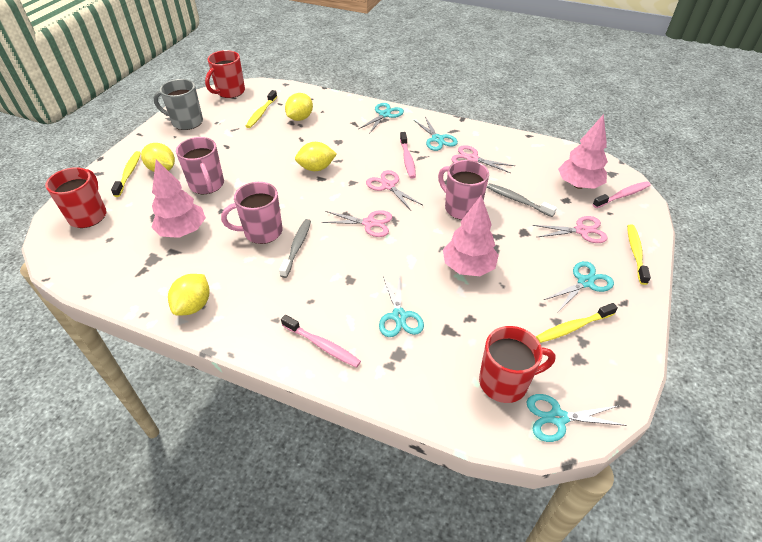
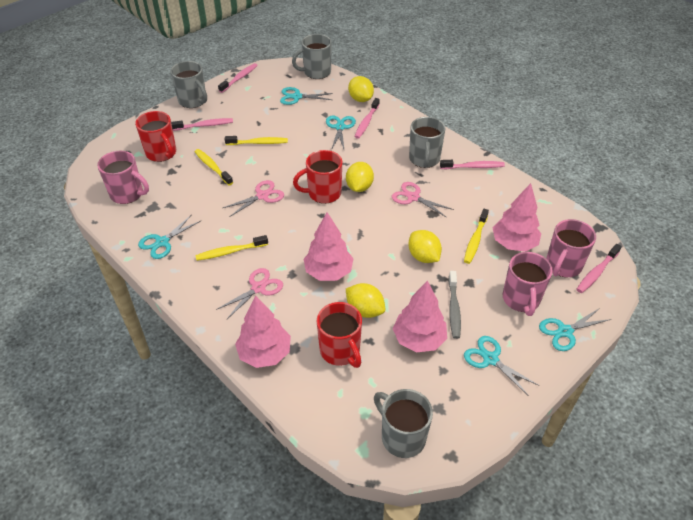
grey mug: 1 -> 4
grey toothbrush: 2 -> 1
pink scissors: 4 -> 3
pink toothbrush: 3 -> 5
pink tree: 3 -> 4

